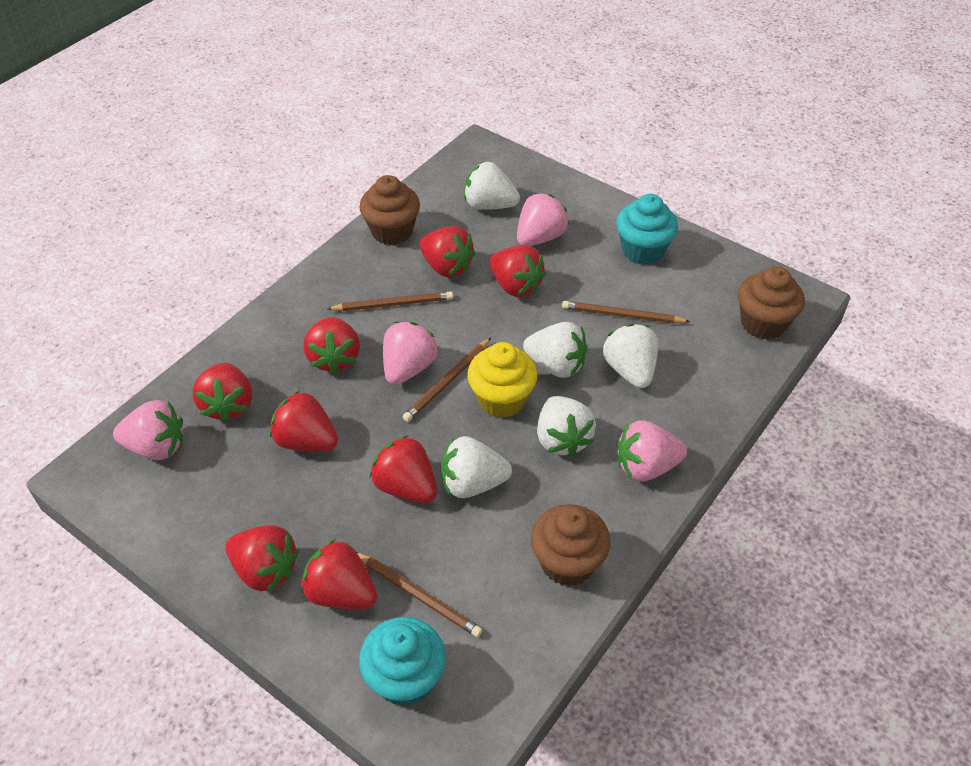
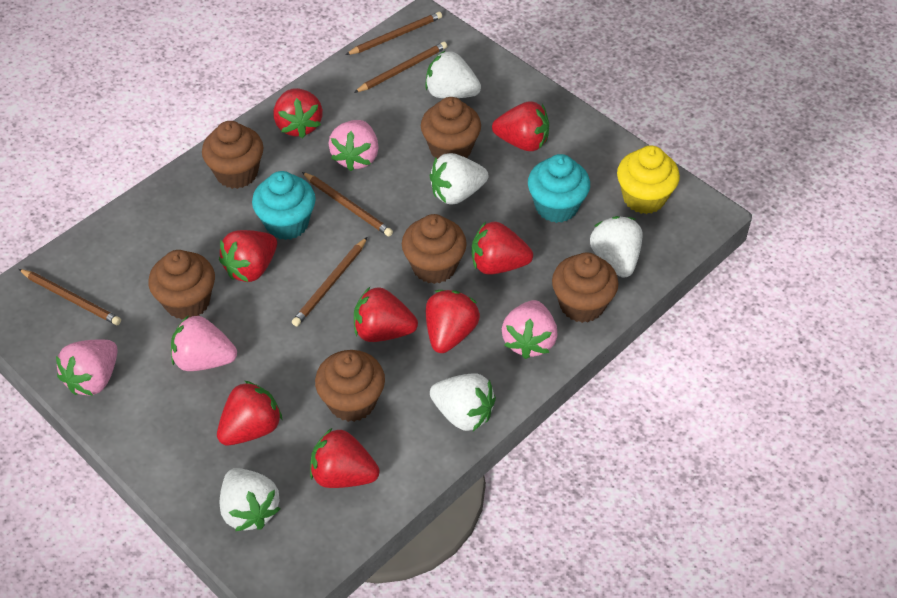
brown cupcake: 3 -> 6
brown pencil: 4 -> 5

